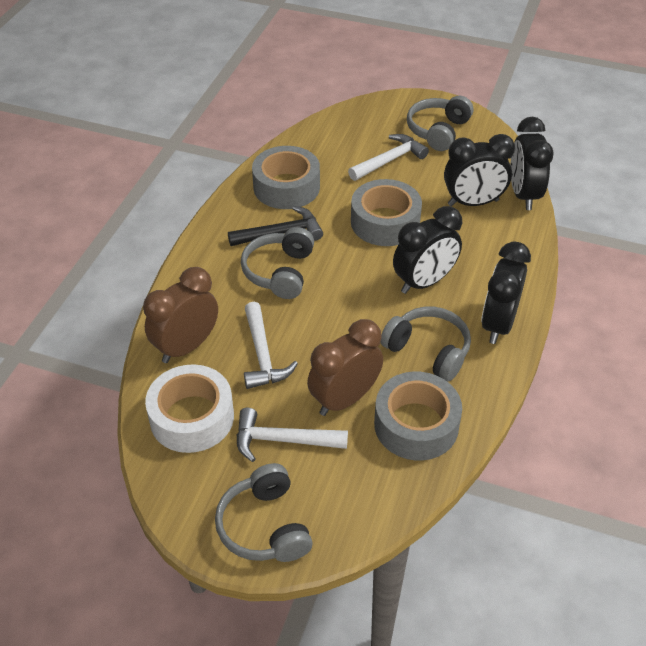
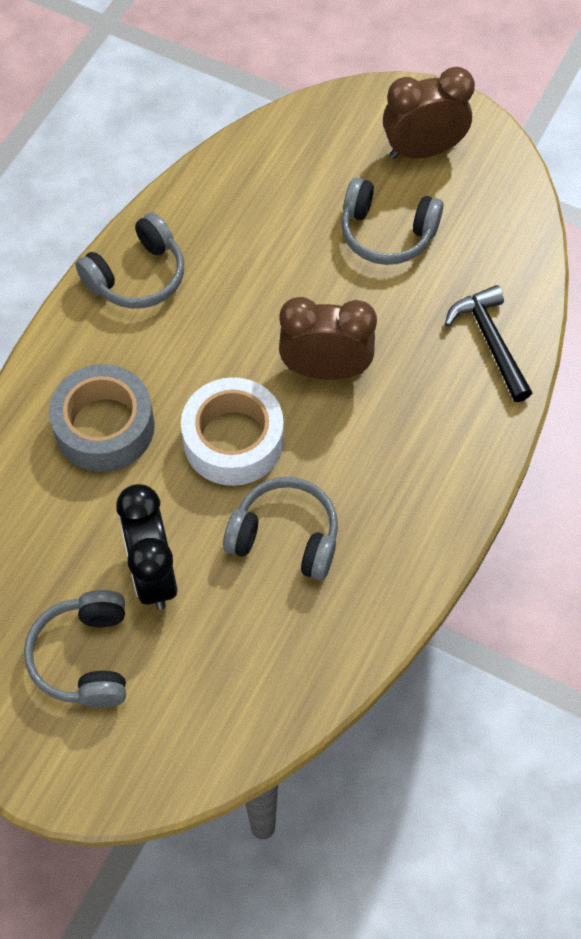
black clock: 4 -> 1
grey tape: 3 -> 1
white hammer: 3 -> 0

